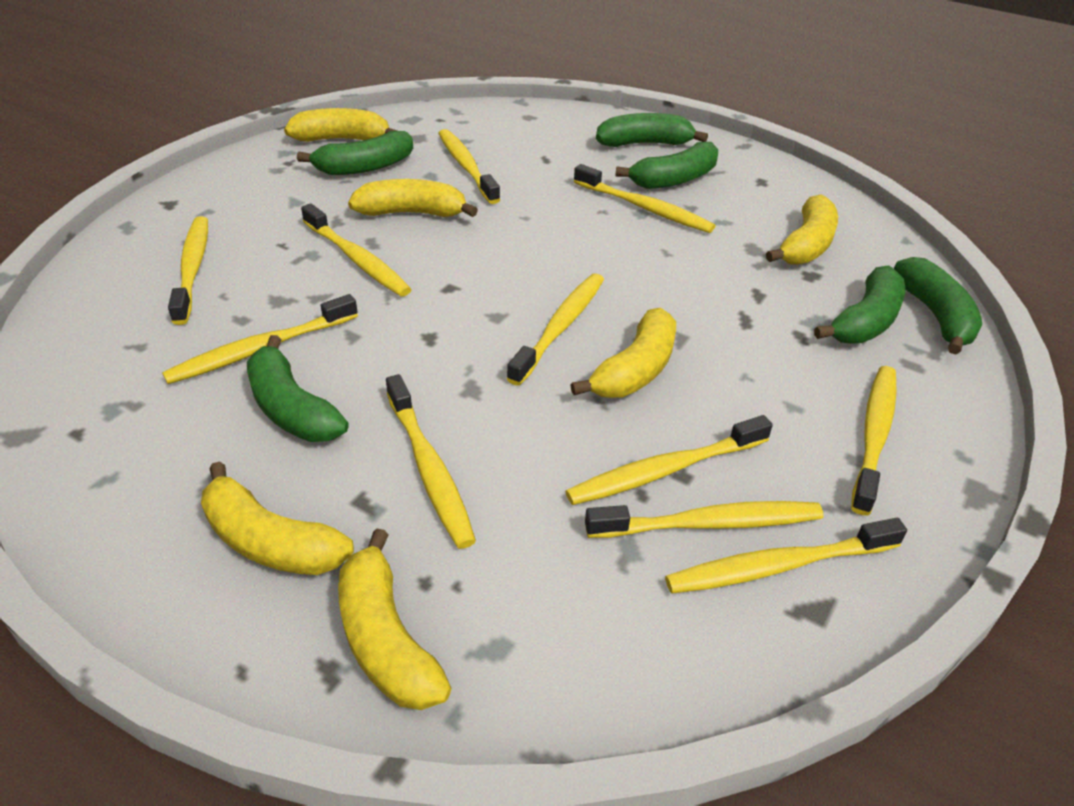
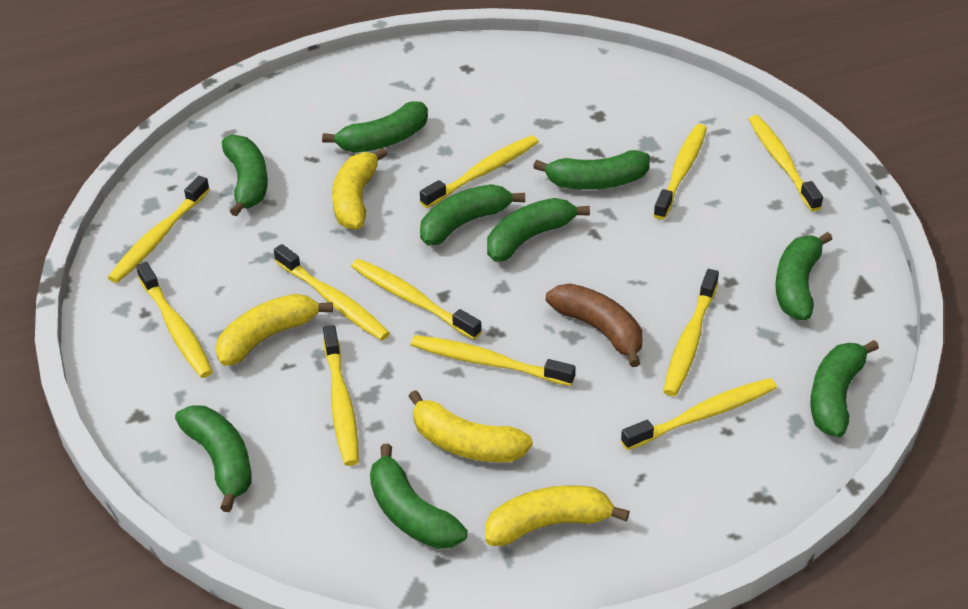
brown banana: 0 -> 1
green banana: 6 -> 9
yellow banana: 6 -> 4

